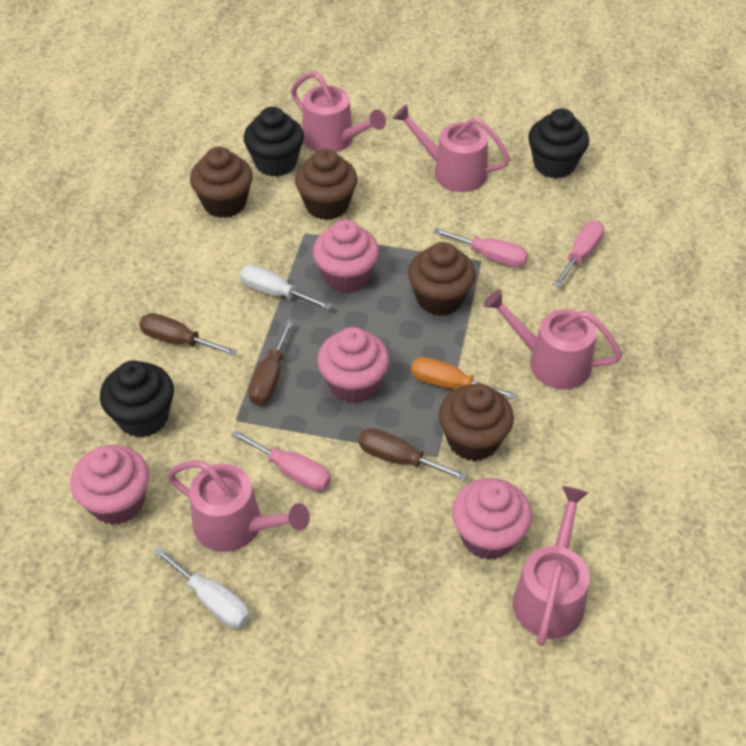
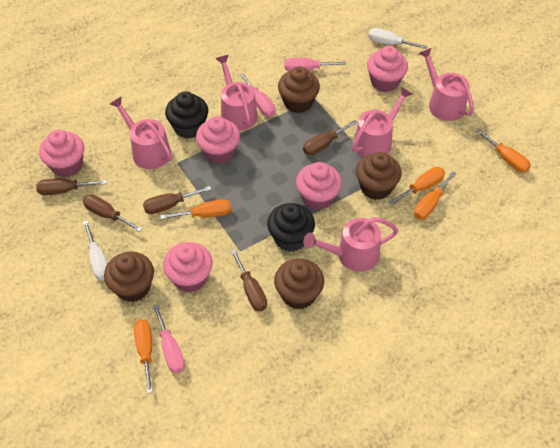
black cupcake: 3 -> 2
brown screwdriver: 3 -> 5
orange screwdriver: 1 -> 5
pink cupcake: 4 -> 5

